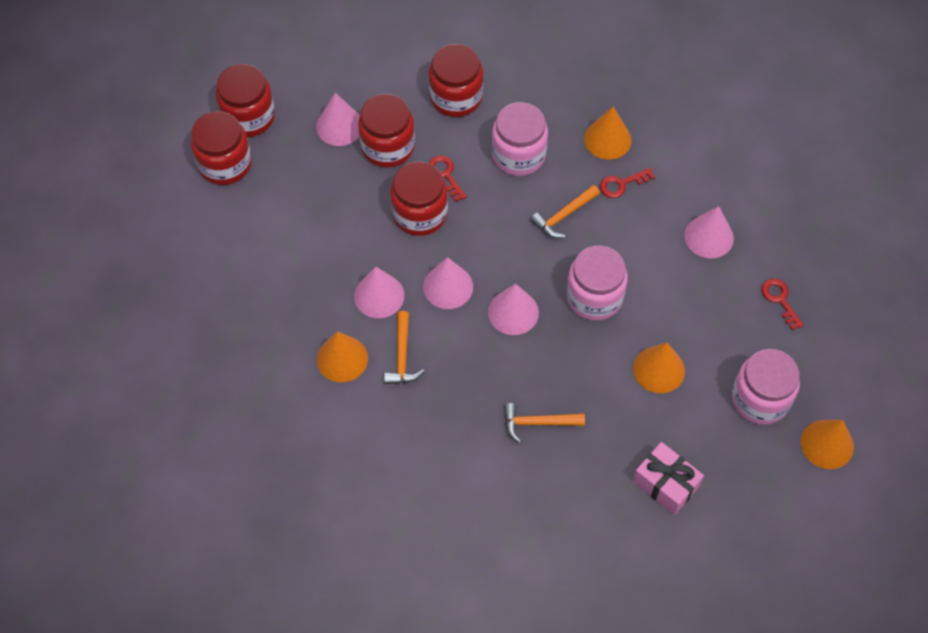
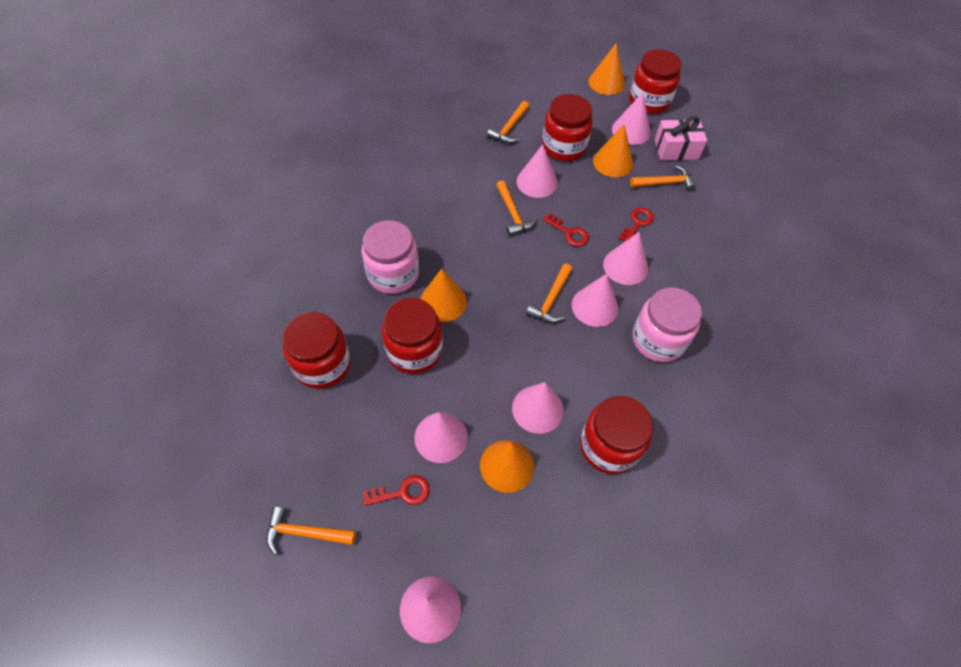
orange hammer: 3 -> 5
pink cone: 5 -> 7
pink jar: 3 -> 2

